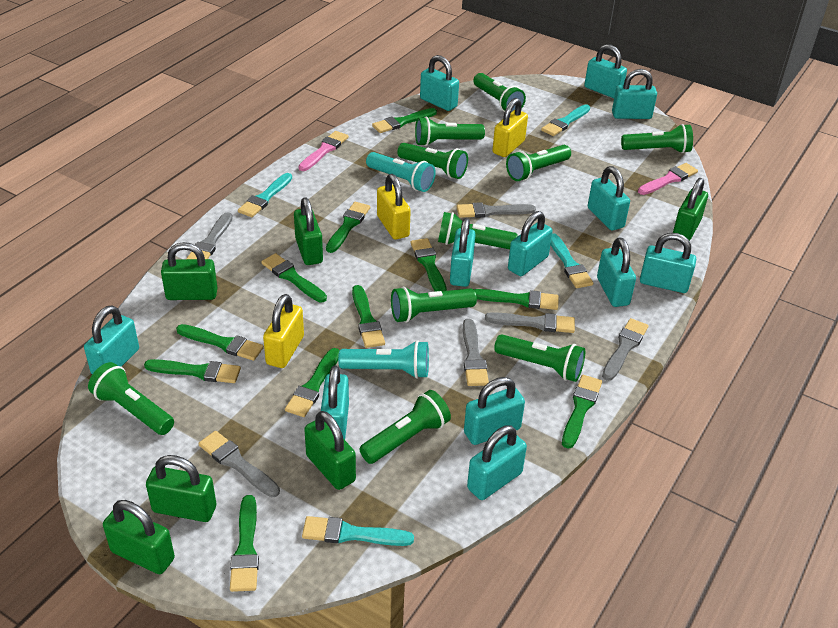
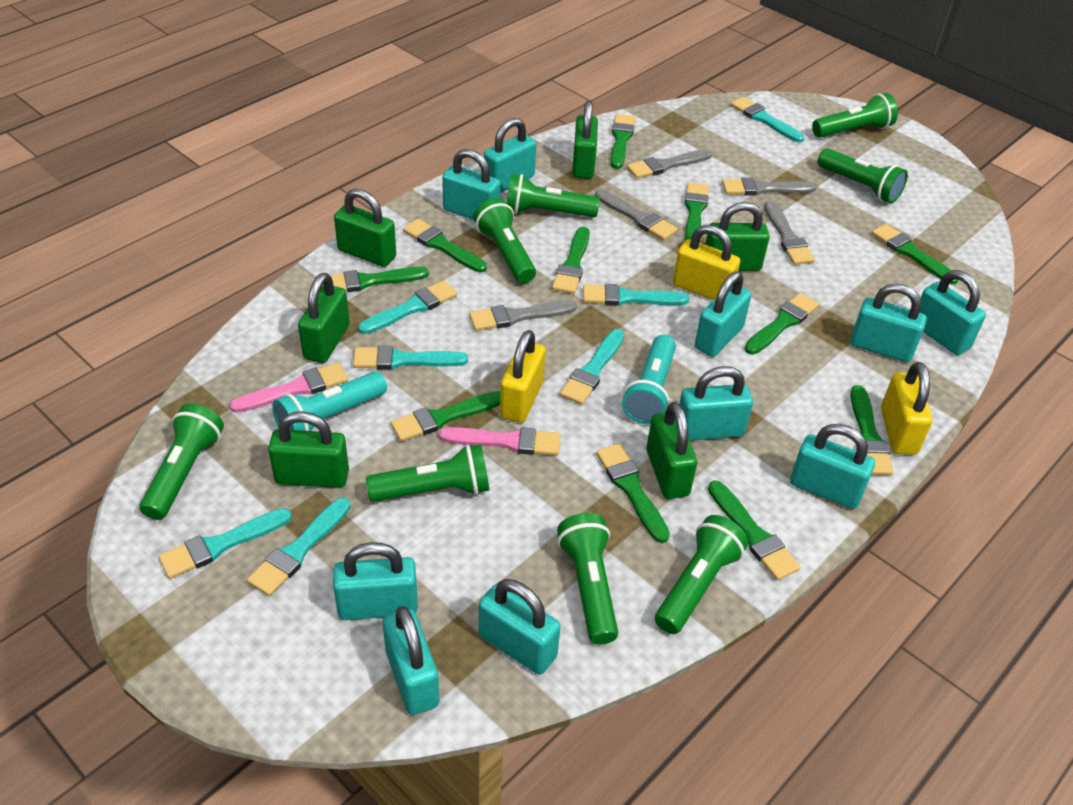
green flashlight: 10 -> 8
grey brush: 6 -> 5
turquoise brush: 4 -> 7
turquoise padlock: 12 -> 10

